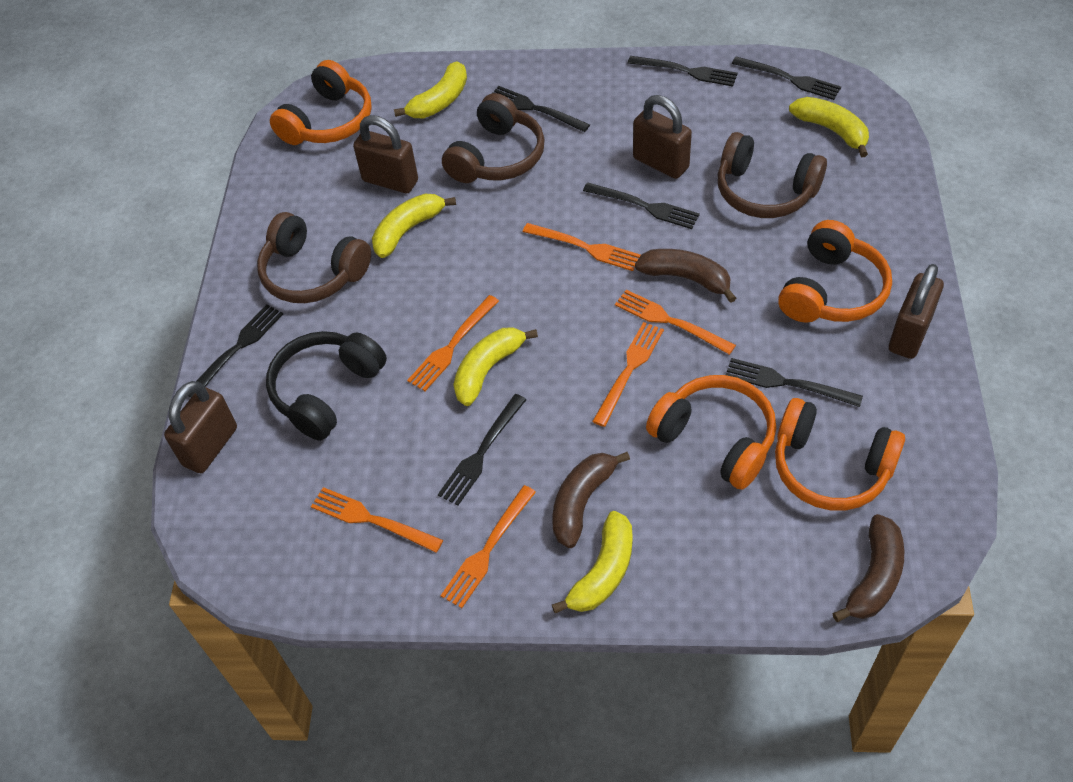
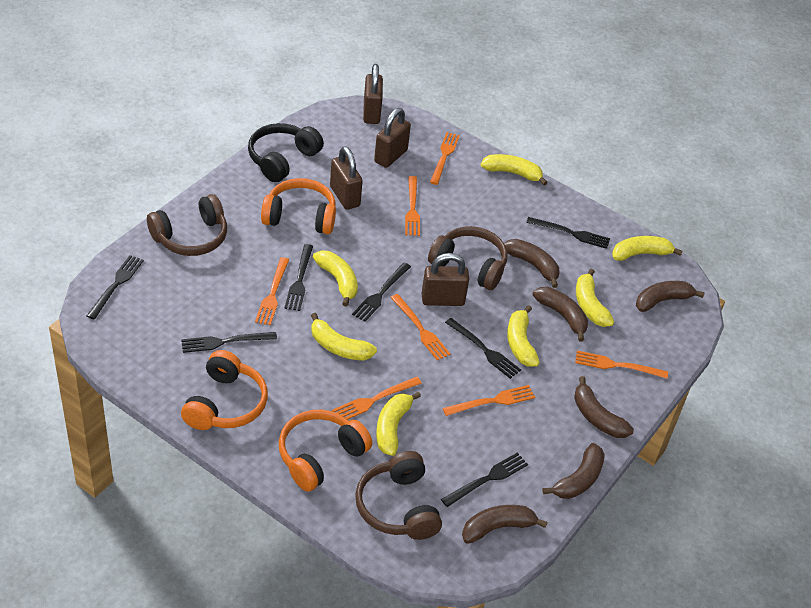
brown banana: 3 -> 6
orange fork: 6 -> 7
orange headphones: 4 -> 3
yellow banana: 5 -> 7

